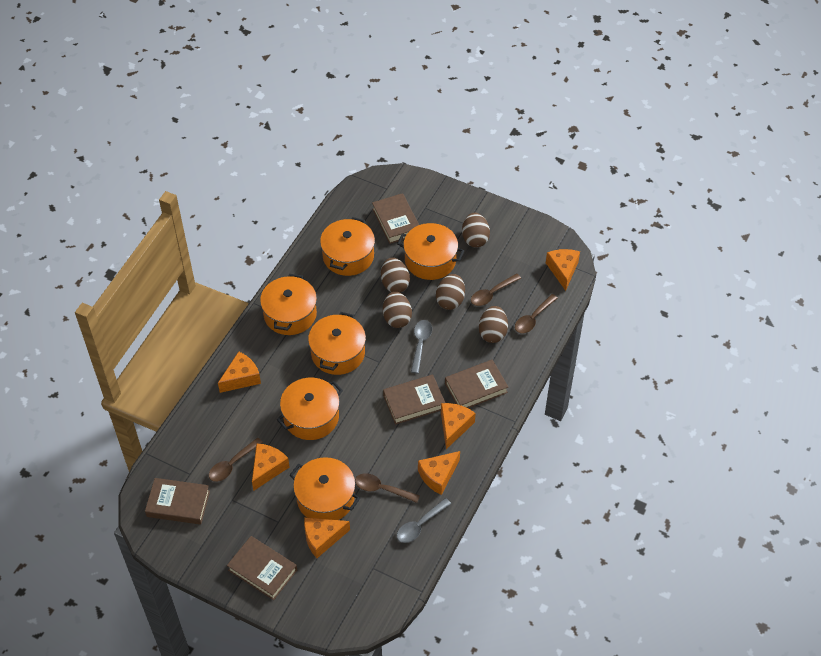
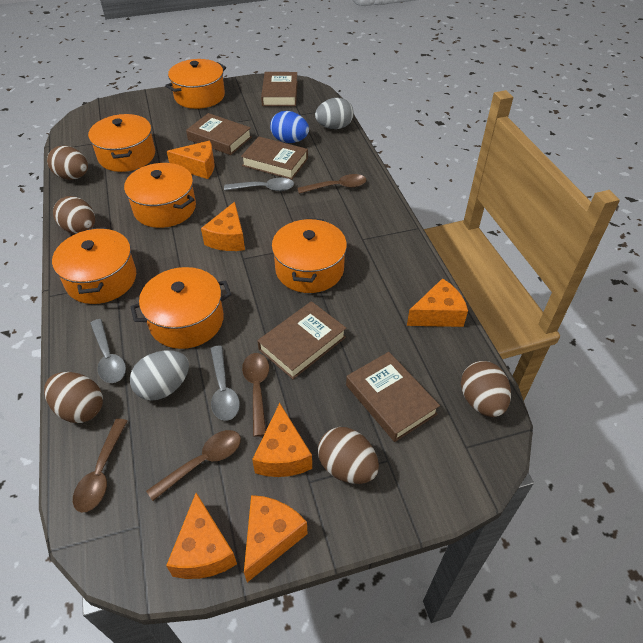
blue egg: 0 -> 1
grey egg: 0 -> 2
grey spoon: 2 -> 3

